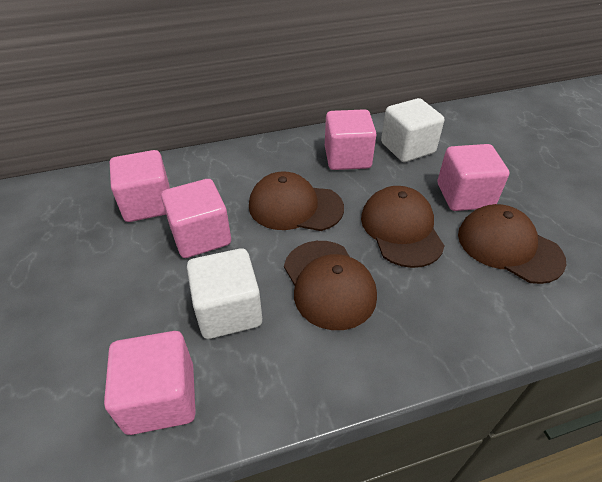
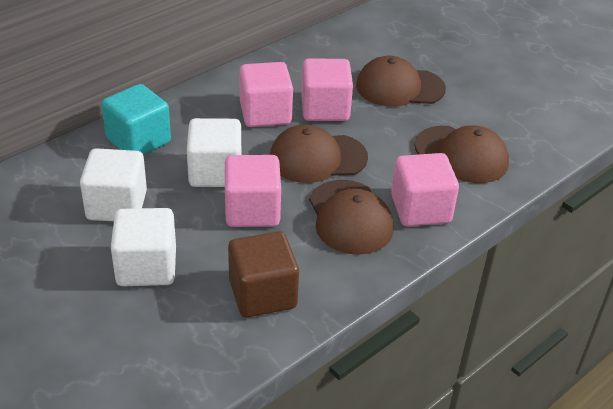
brown cube: 0 -> 1
pink cube: 5 -> 4
turquoise cube: 0 -> 1
white cube: 2 -> 3

